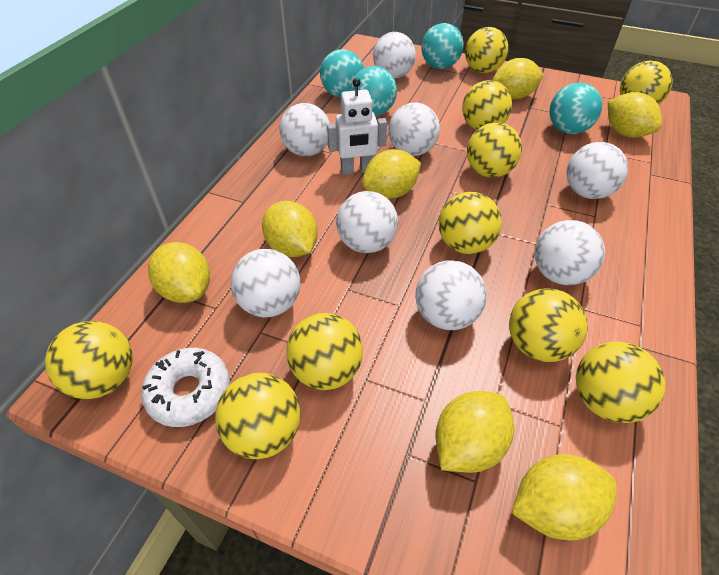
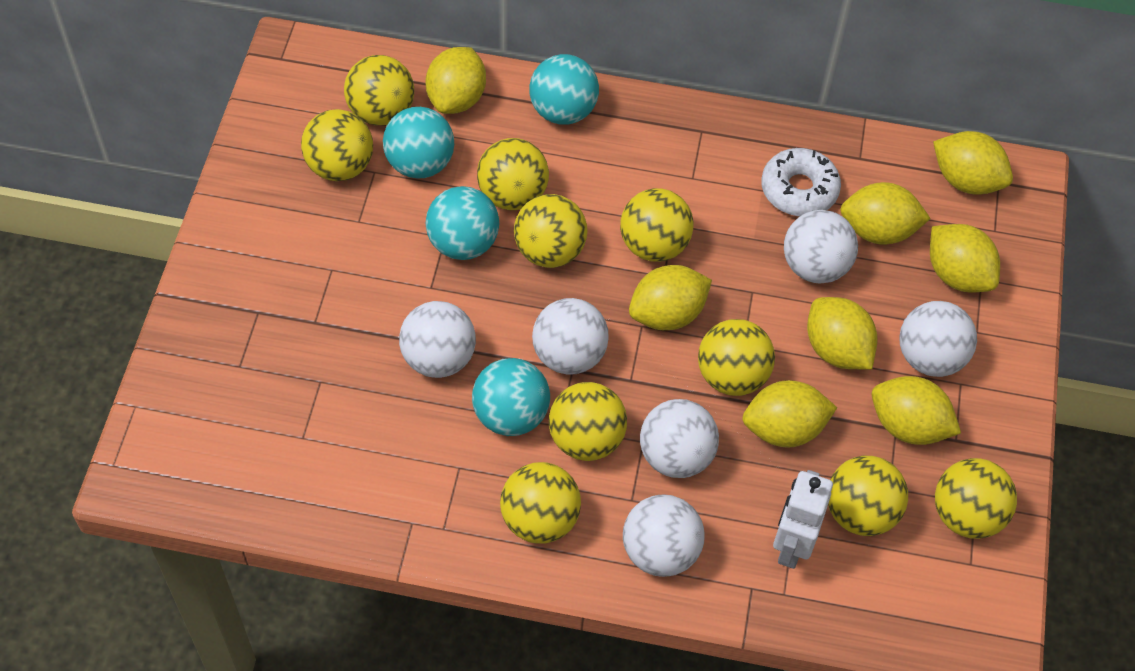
white ball: 8 -> 6
yellow lemon: 7 -> 8

